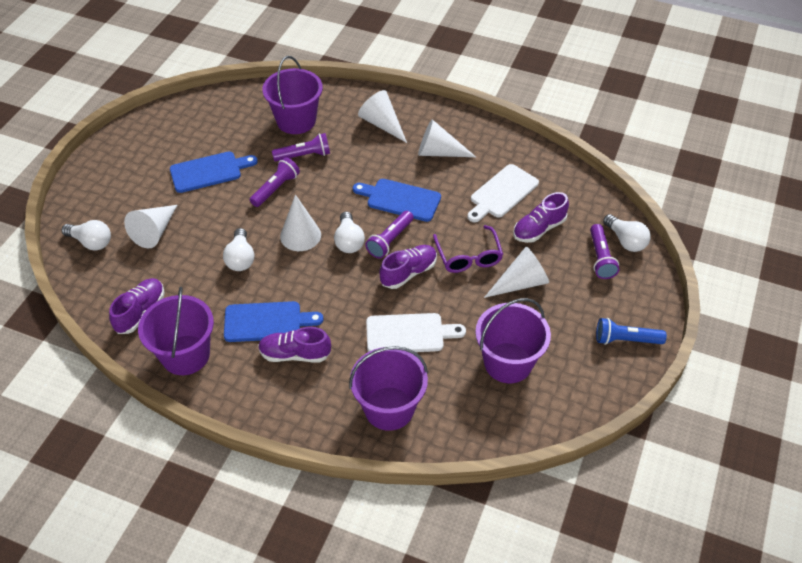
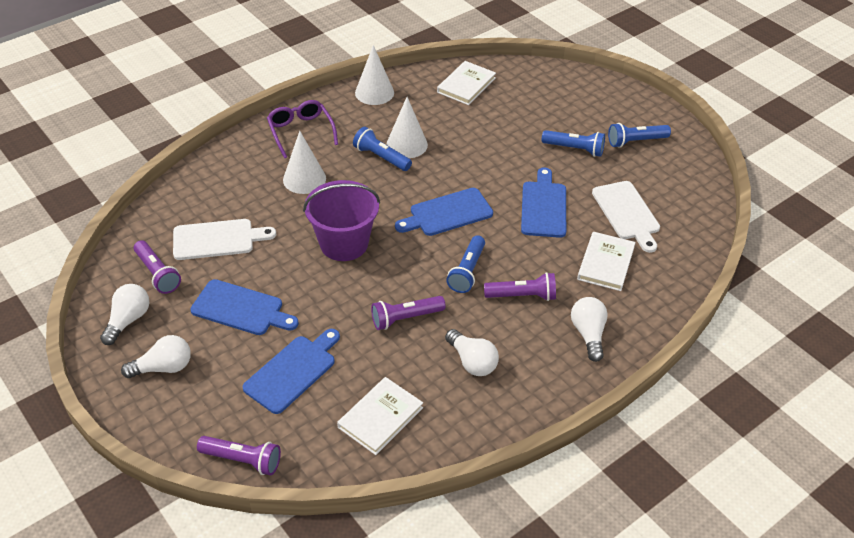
blue cutting board: 3 -> 4
blue flashlight: 1 -> 4
purple bucket: 4 -> 1
purple shoe: 4 -> 0
white book: 0 -> 3
white cone: 5 -> 3

